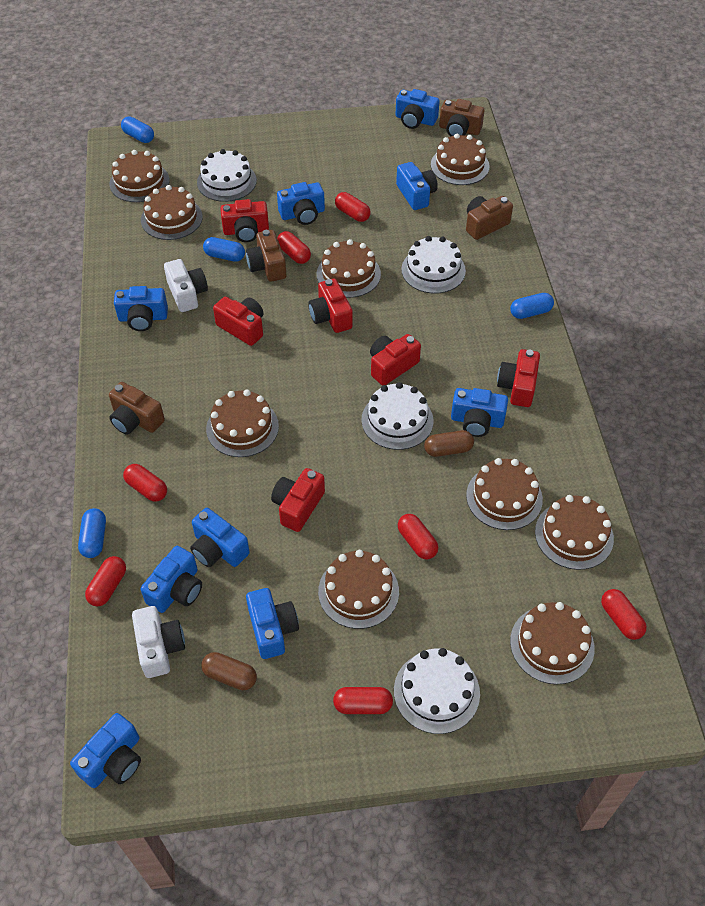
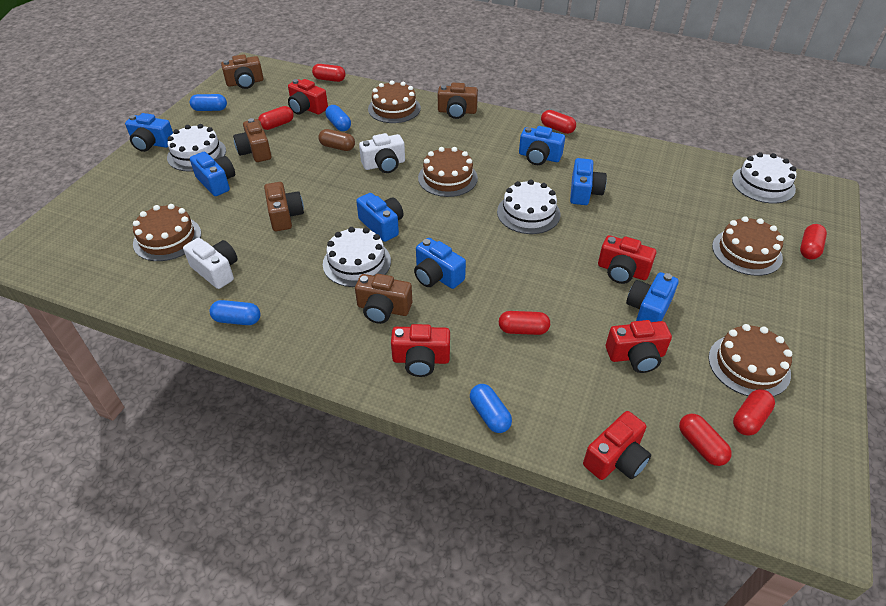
blue camera: 9 -> 7
brown cake: 9 -> 5
brown camera: 4 -> 5
brown capsule: 2 -> 1
red camera: 6 -> 5

